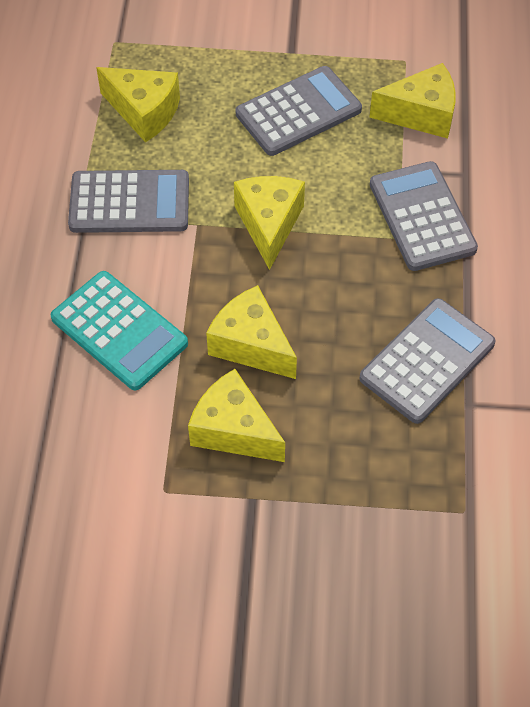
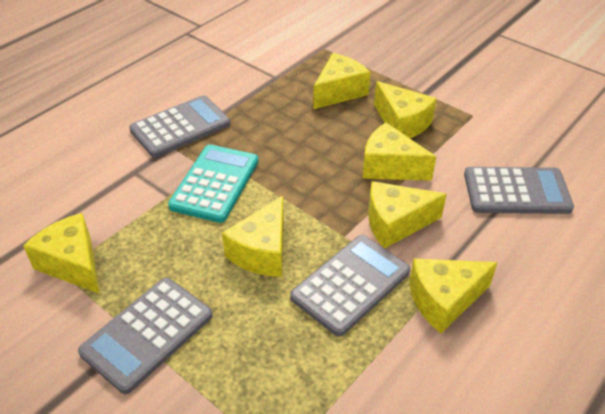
yellow cheese: 5 -> 7

